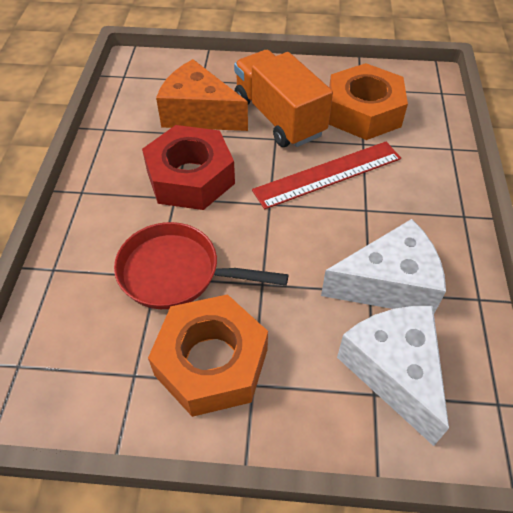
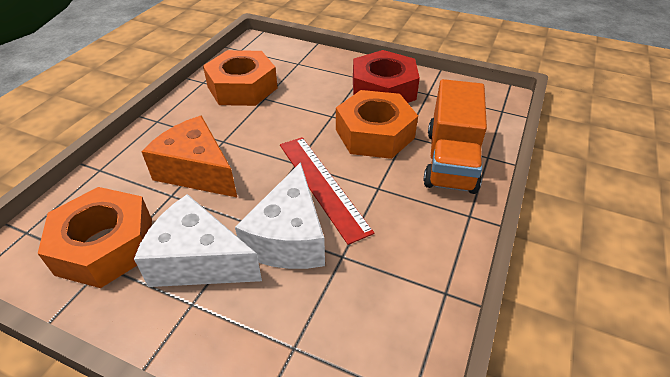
orange nut: 2 -> 3
red pan: 1 -> 0

